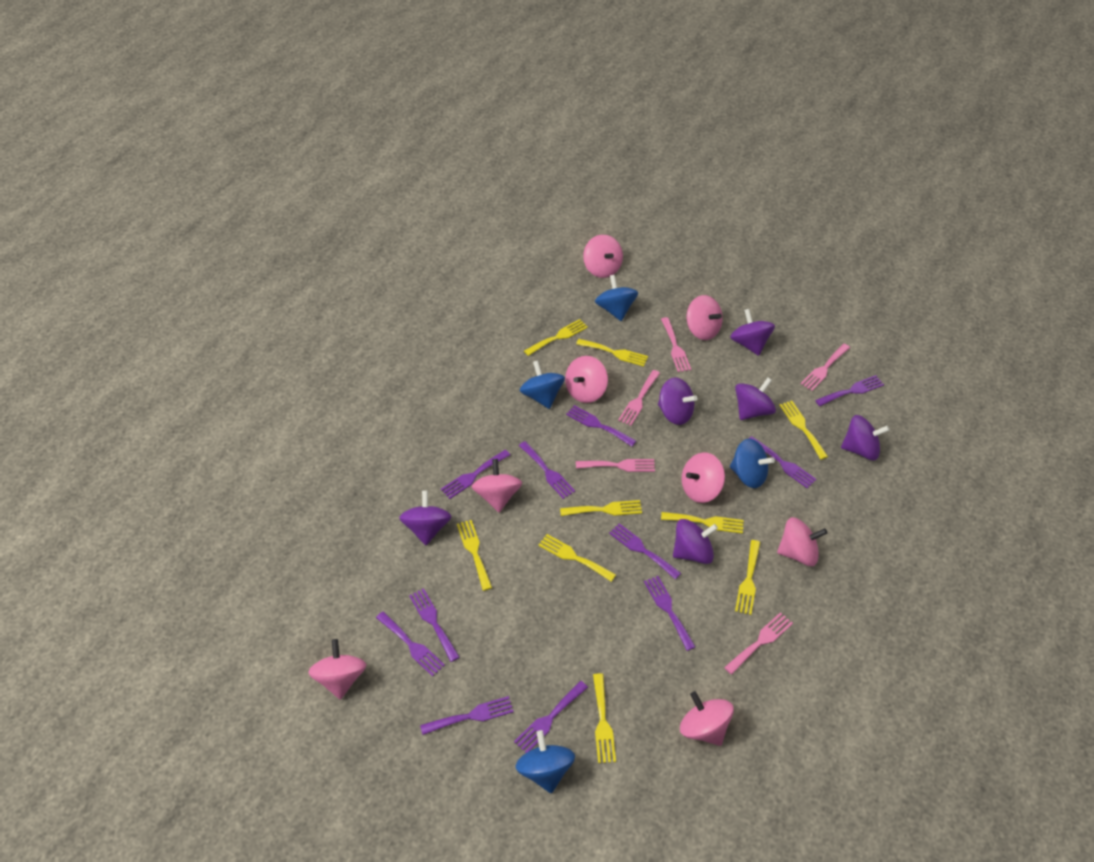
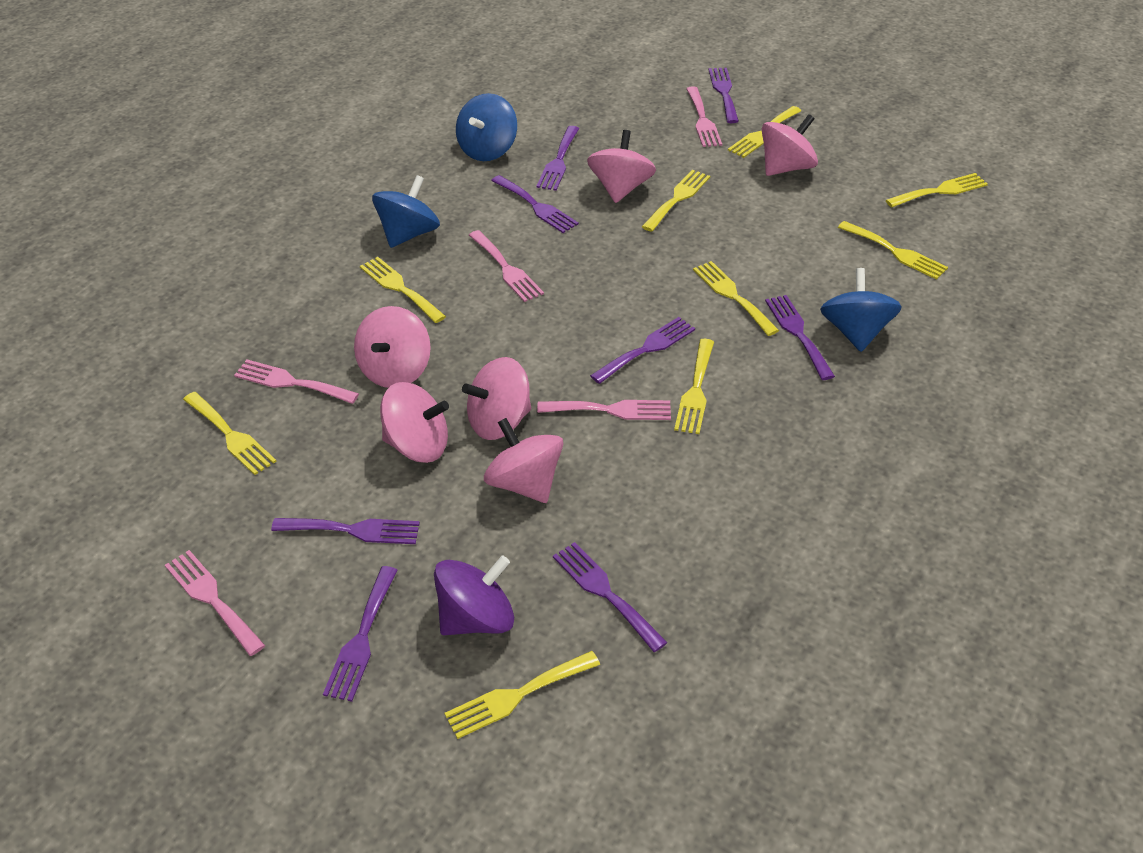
blue spinning top: 4 -> 3
pink spinning top: 8 -> 6
purple fork: 11 -> 8
purple spinning top: 6 -> 1

